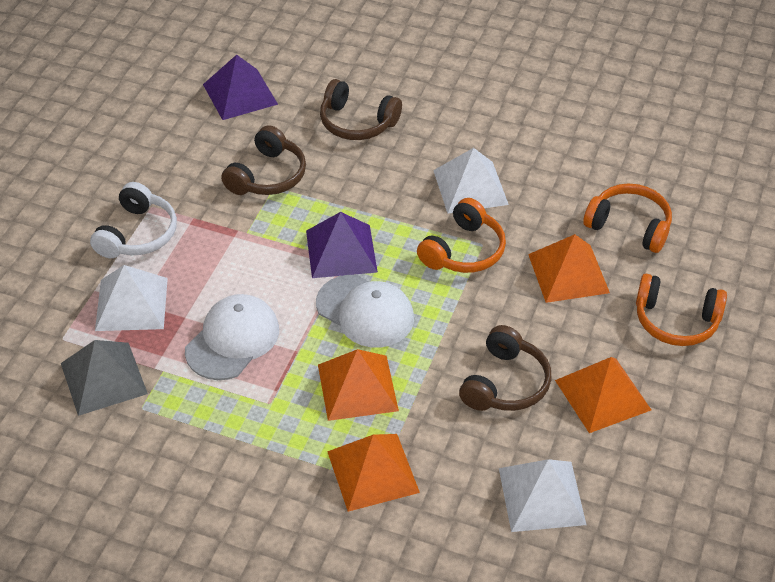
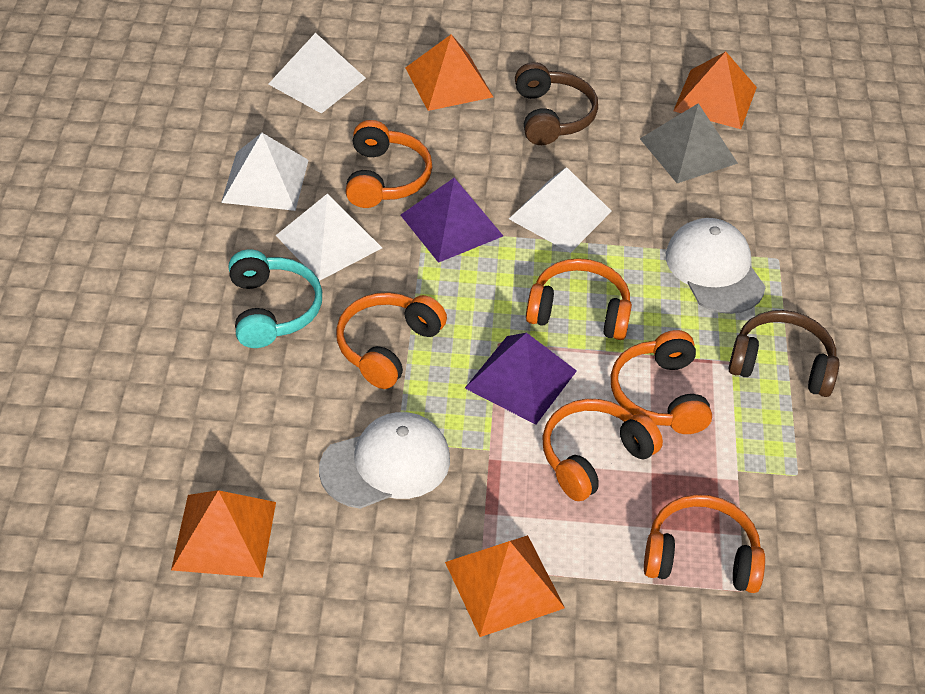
brown headphones: 3 -> 2
orange headphones: 3 -> 6
turquoise headphones: 0 -> 1
white headphones: 1 -> 0
white pyramid: 3 -> 4

